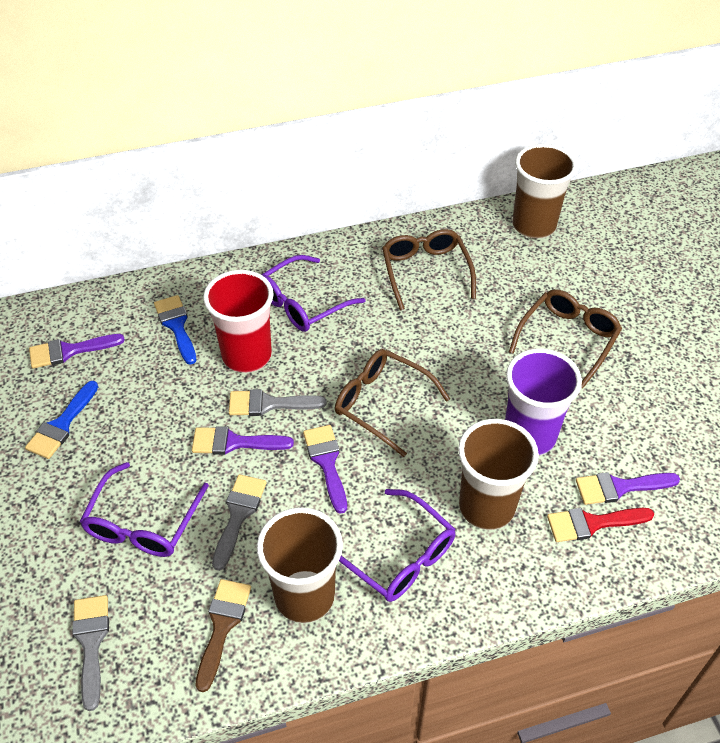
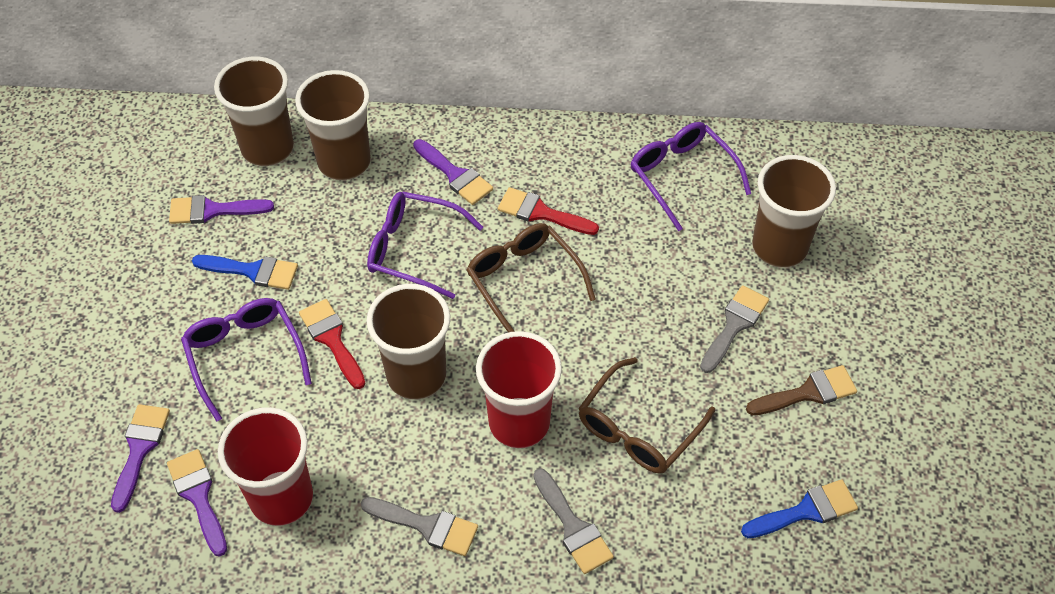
brown cup: 3 -> 4
brown glasses: 3 -> 2
purple cup: 1 -> 0
red brush: 1 -> 2
red cup: 1 -> 2

